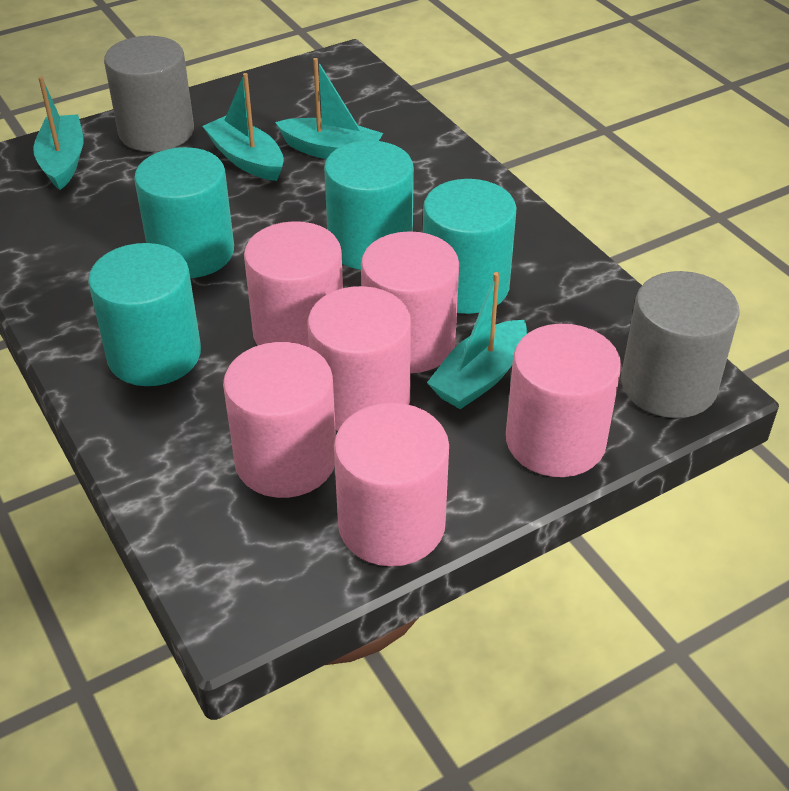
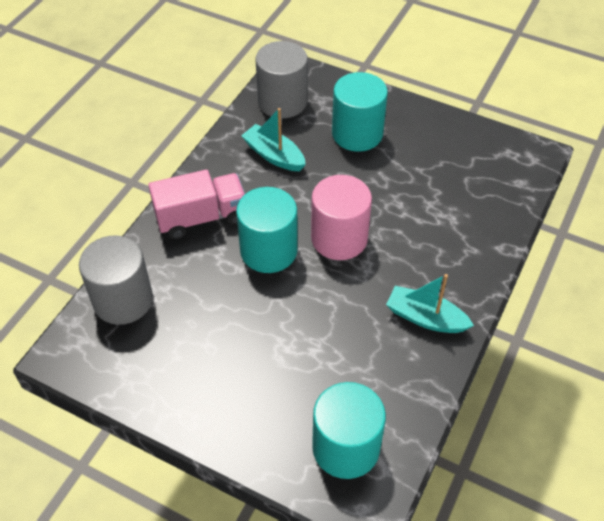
pink cylinder: 6 -> 1
pink truck: 0 -> 1
turquoise boat: 4 -> 2
turquoise cylinder: 4 -> 3

